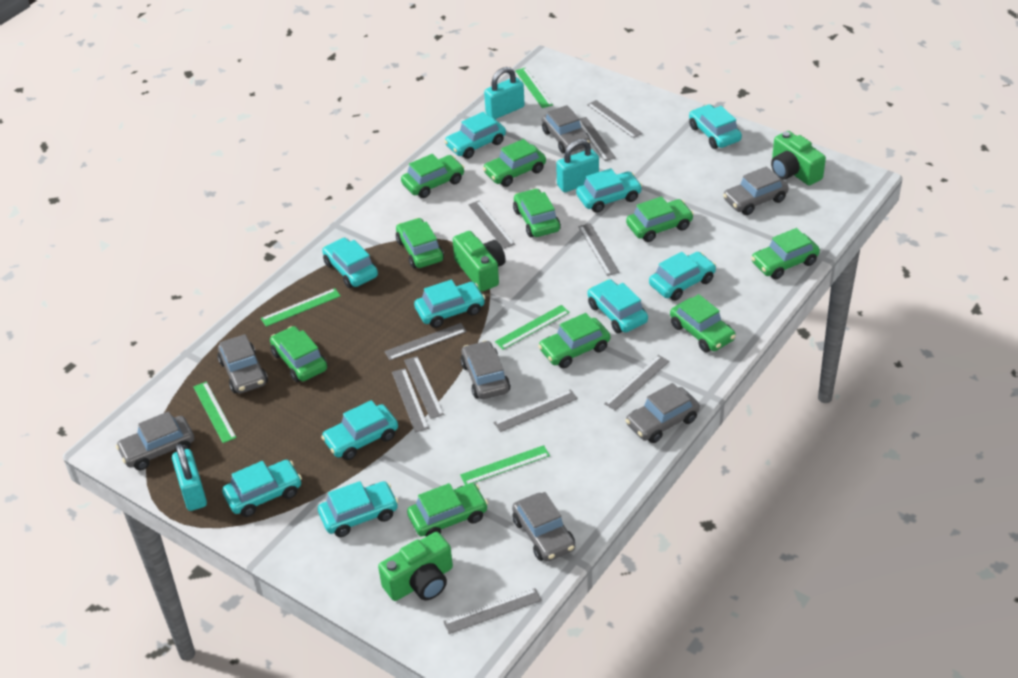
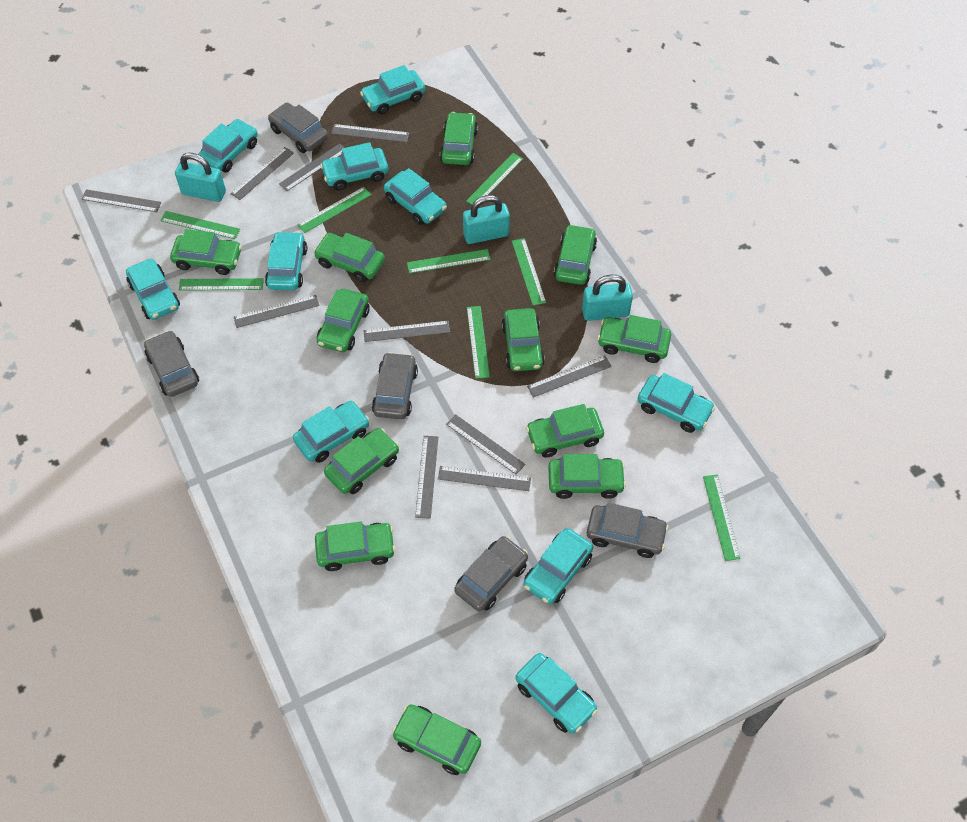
green camera: 3 -> 0
green car: 10 -> 12
green ruler: 5 -> 8
grey car: 7 -> 5

